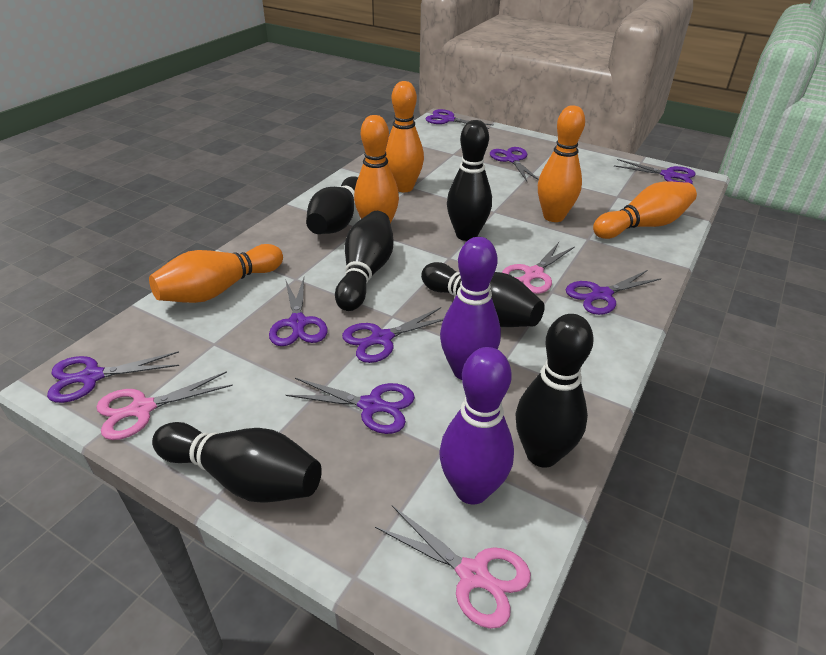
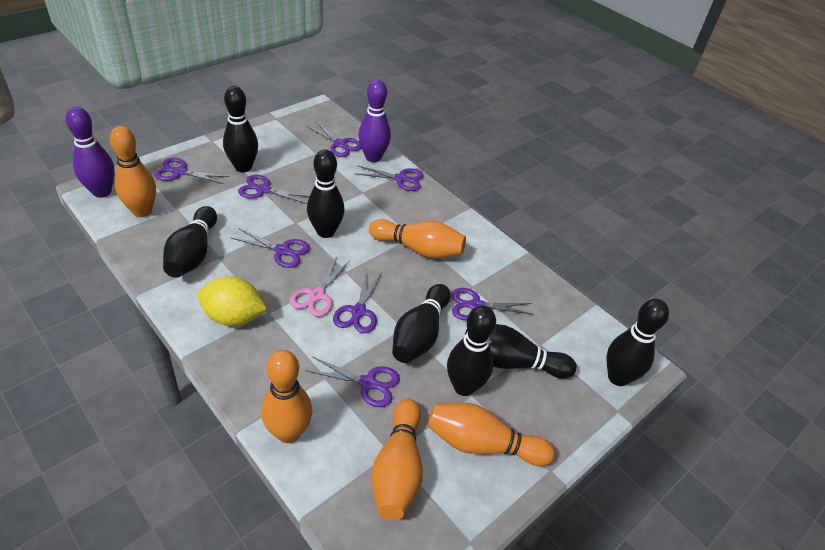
black bowling pin: 6 -> 7
pink scissors: 3 -> 1
yellow lemon: 0 -> 1

